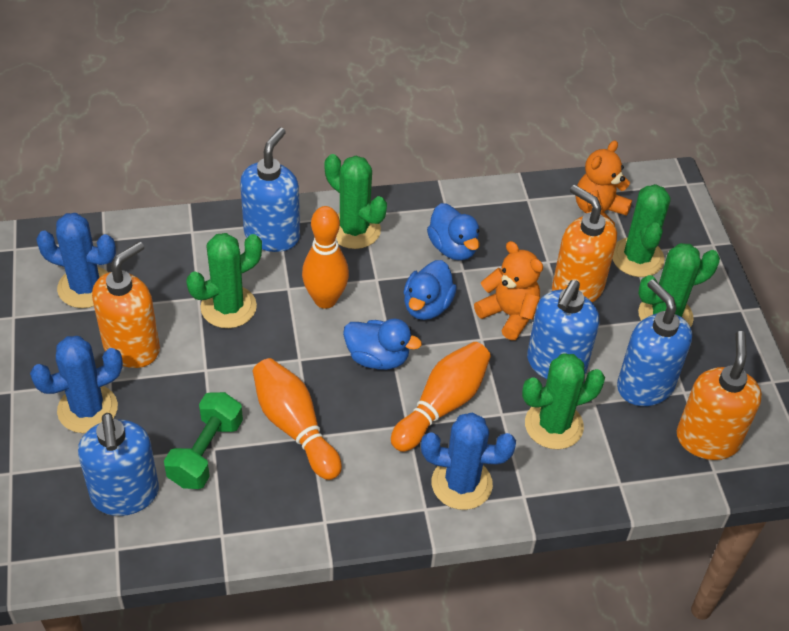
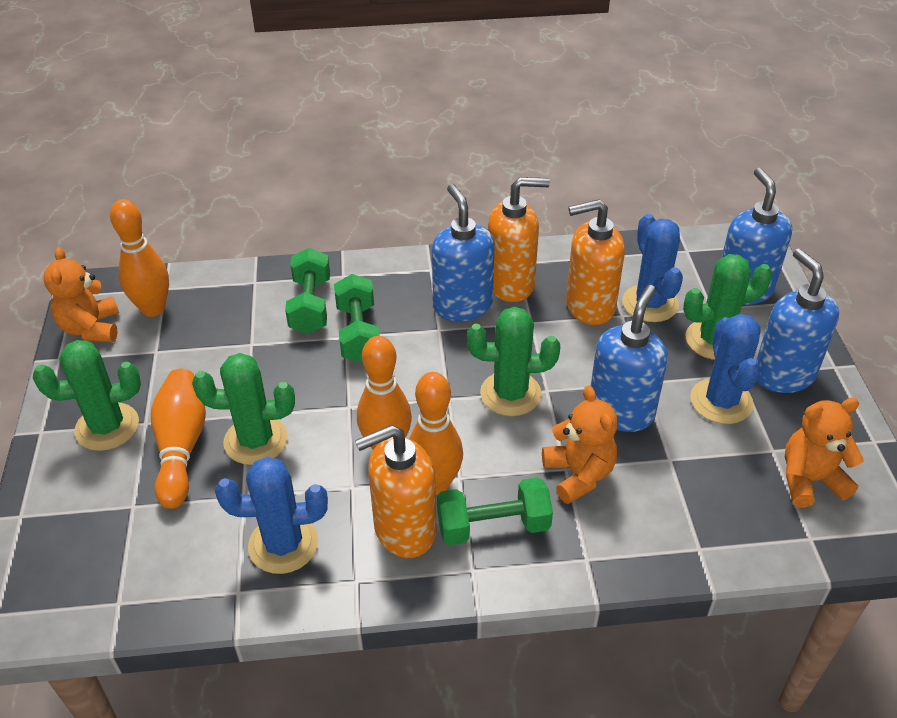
blue duck: 3 -> 0
green cactus: 5 -> 4
green dumbbell: 1 -> 3
orange bowling pin: 3 -> 4
orange teddy bear: 2 -> 3

